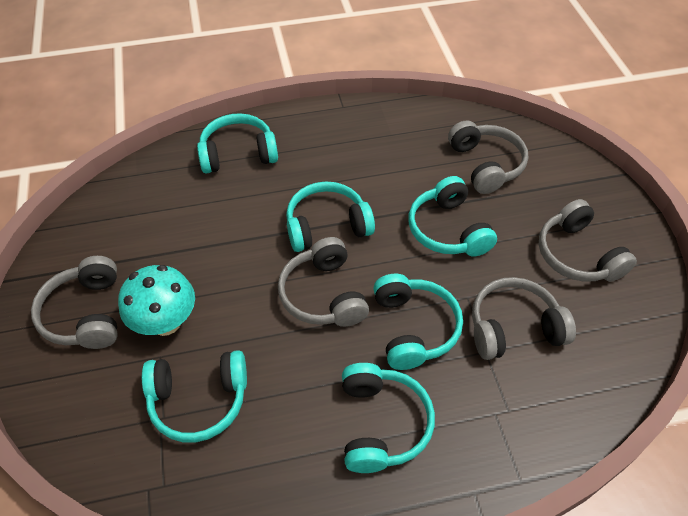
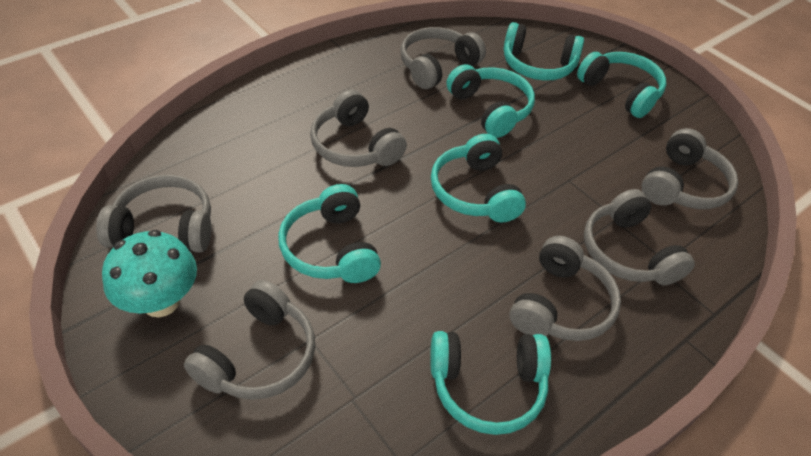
grey headphones: 5 -> 7

